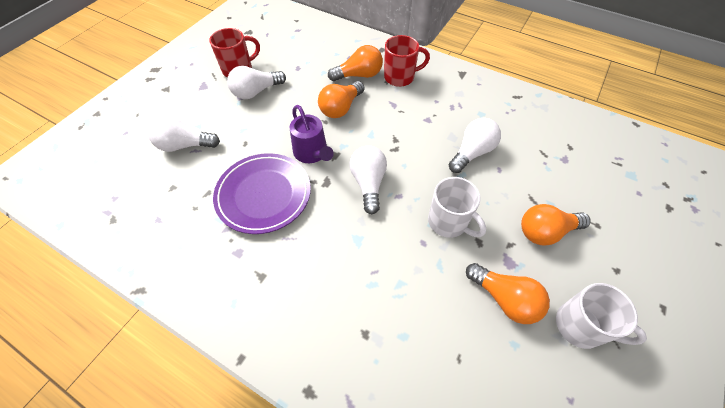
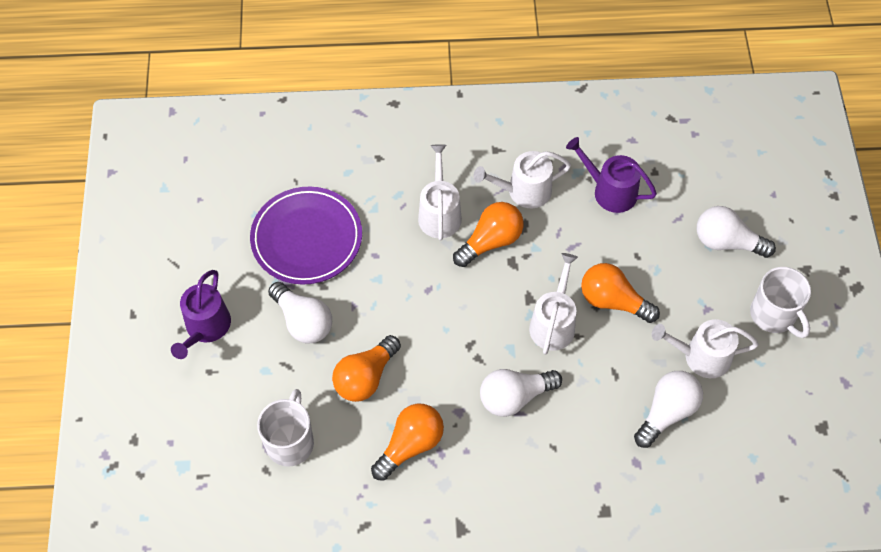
purple watering can: 1 -> 2
red mug: 2 -> 0
white watering can: 0 -> 4

